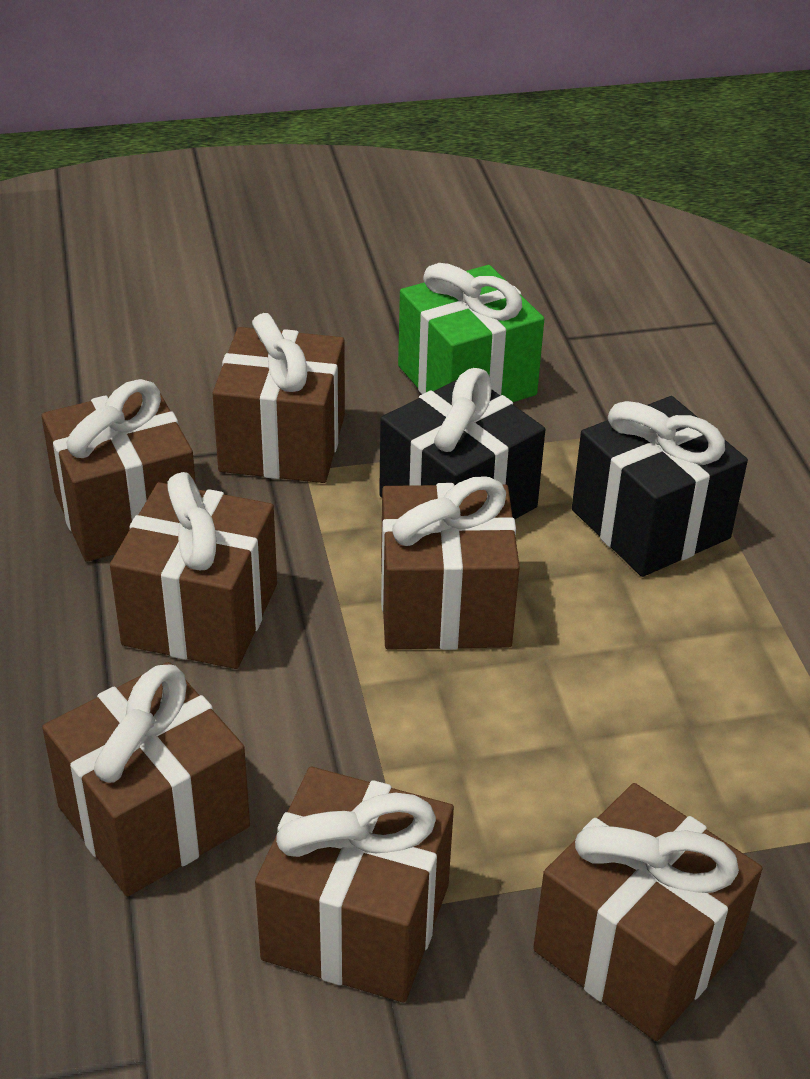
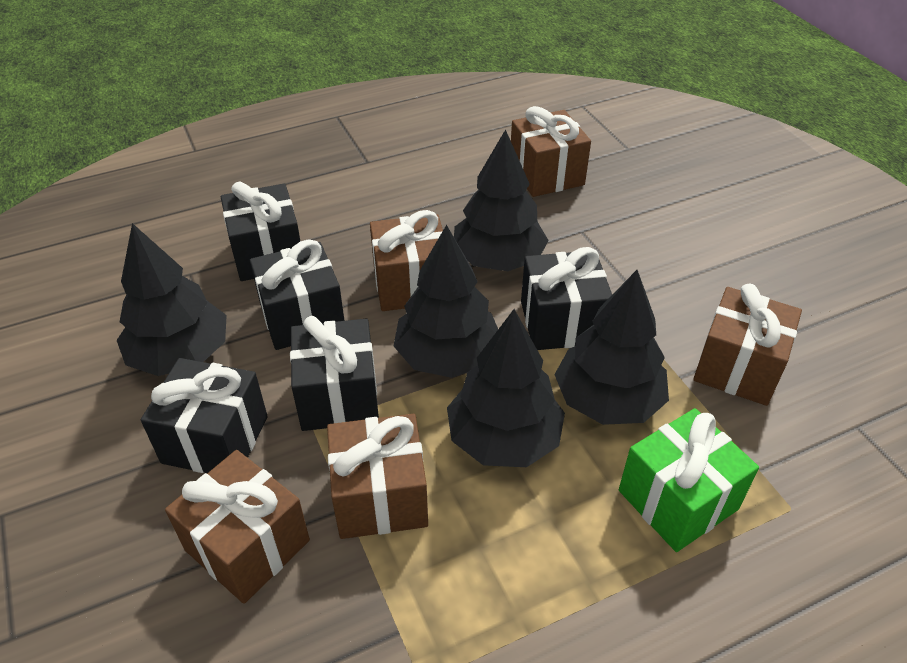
black gift: 2 -> 5
black tree: 0 -> 5
brown gift: 7 -> 5

